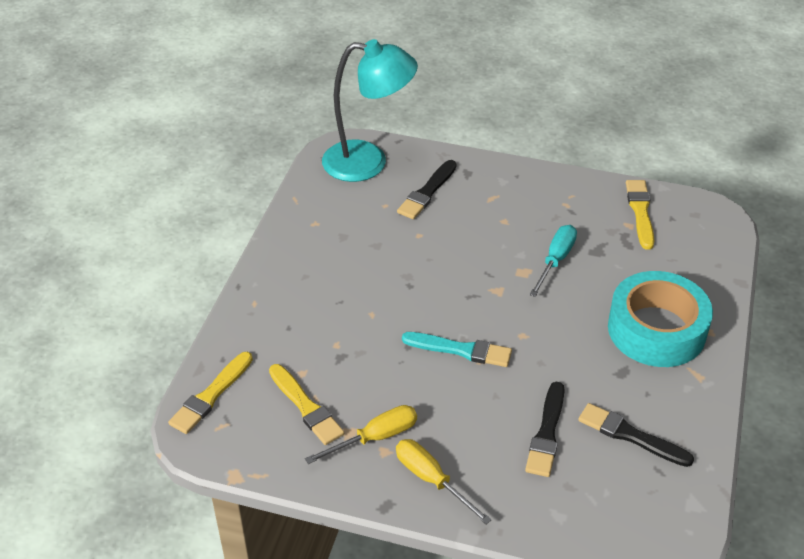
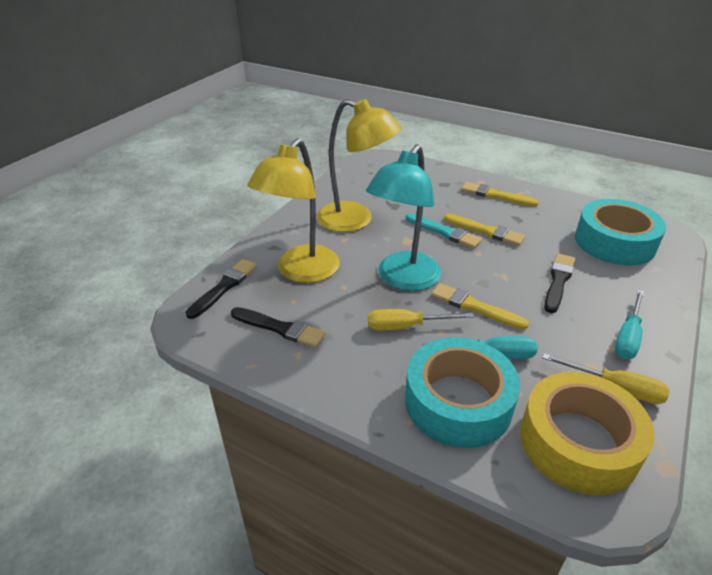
turquoise screwdriver: 1 -> 2
turquoise tape: 1 -> 2
yellow lamp: 0 -> 2
yellow tape: 0 -> 1

